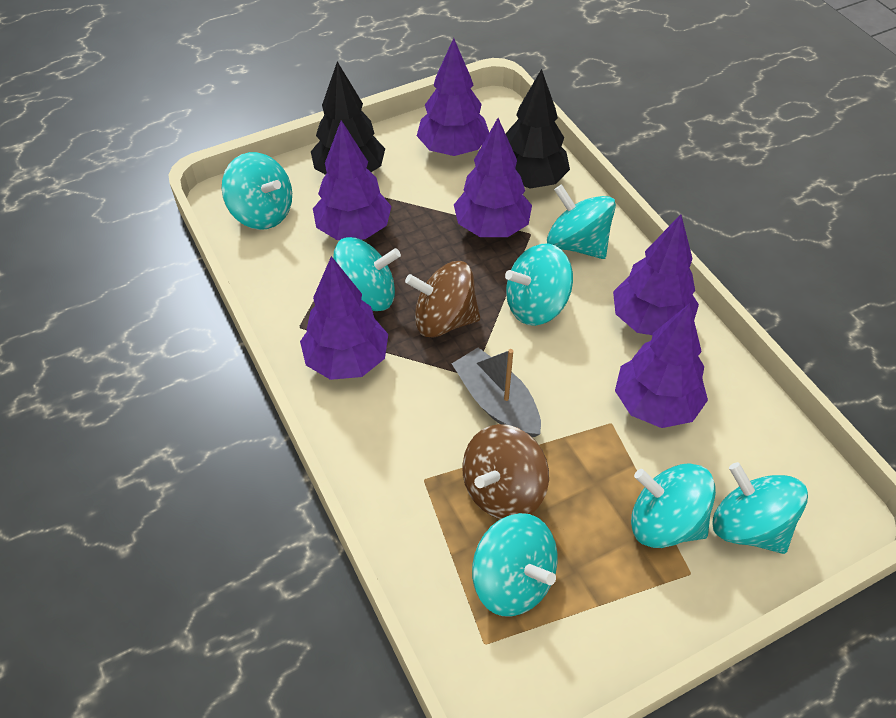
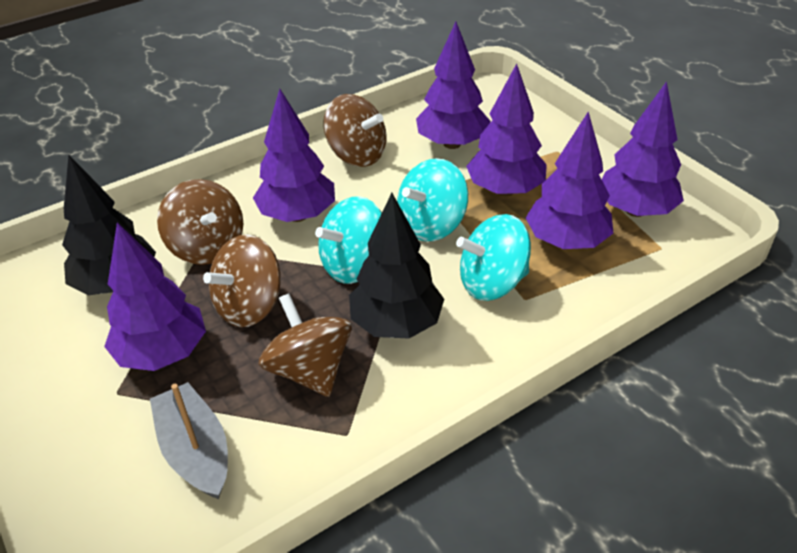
brown spinning top: 2 -> 4
turquoise spinning top: 7 -> 3

